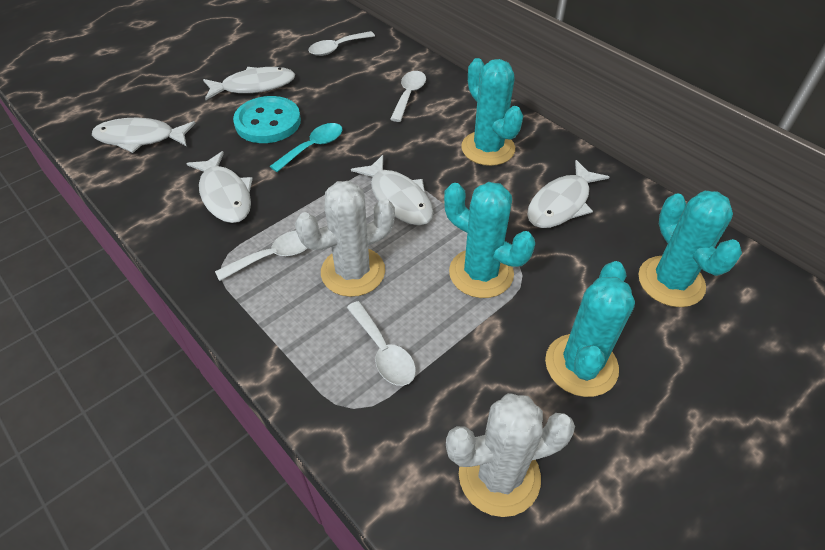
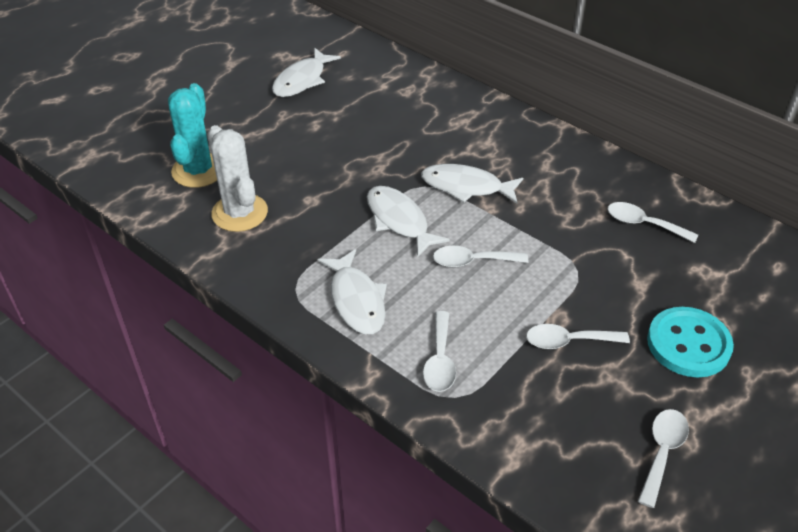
turquoise cactus: 4 -> 1
turquoise spoon: 1 -> 0
white cactus: 2 -> 1
white fish: 5 -> 4
white spoon: 4 -> 5

